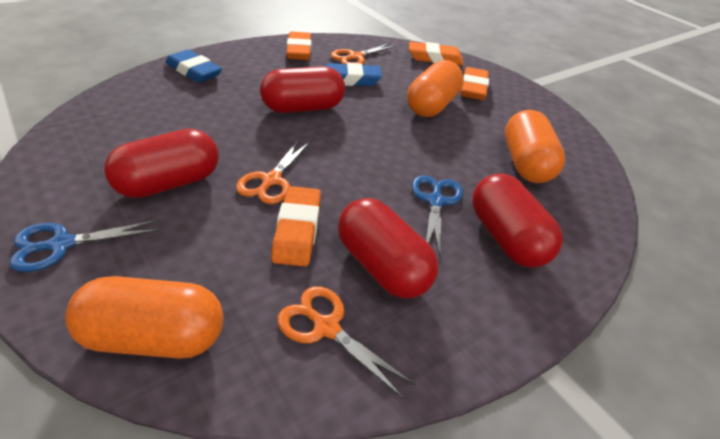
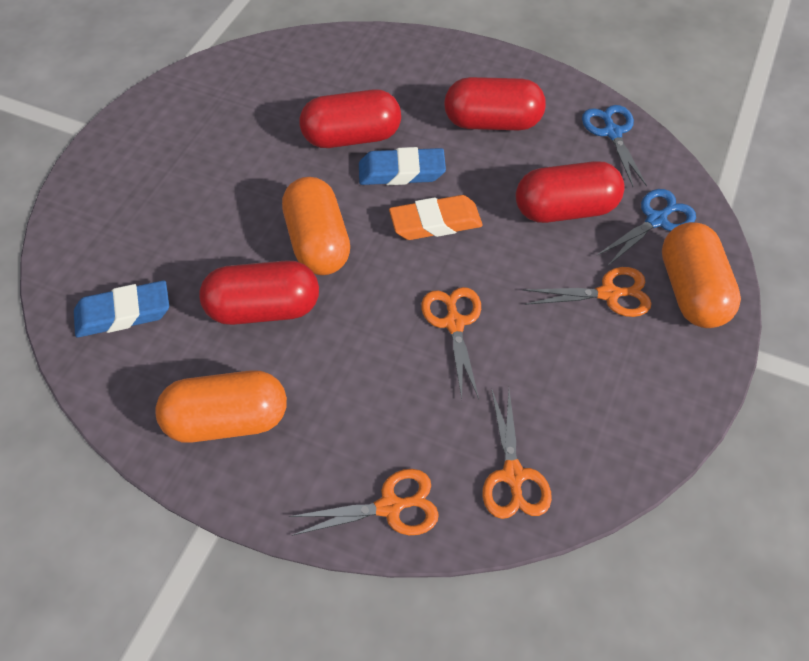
orange eraser: 4 -> 1
orange scissors: 3 -> 4

